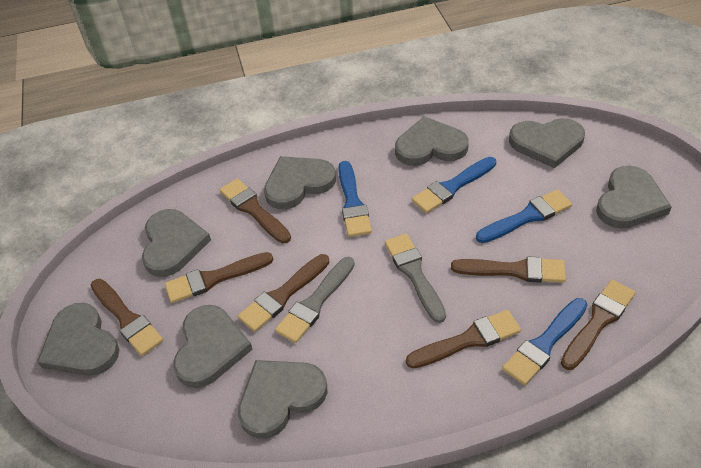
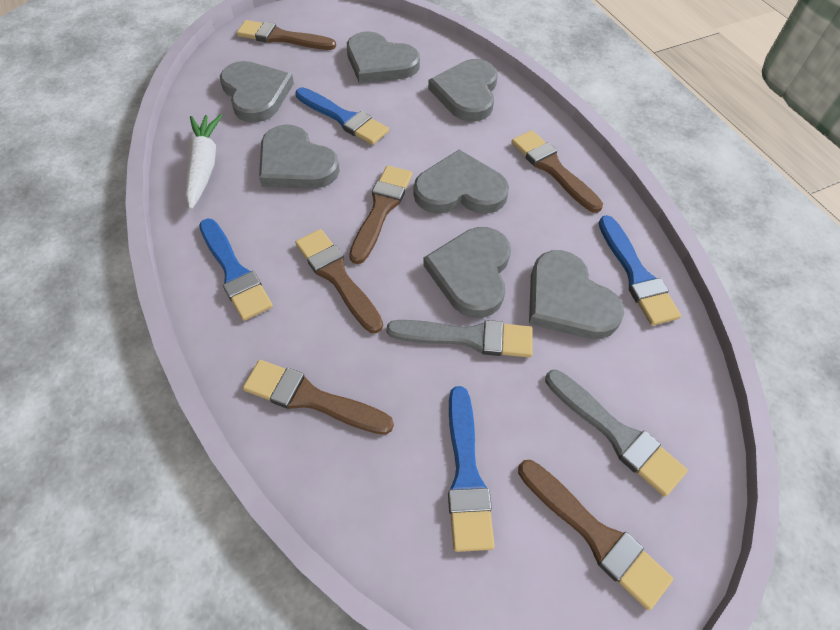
brown brush: 7 -> 6
grey heart: 8 -> 7
white carrot: 0 -> 1

